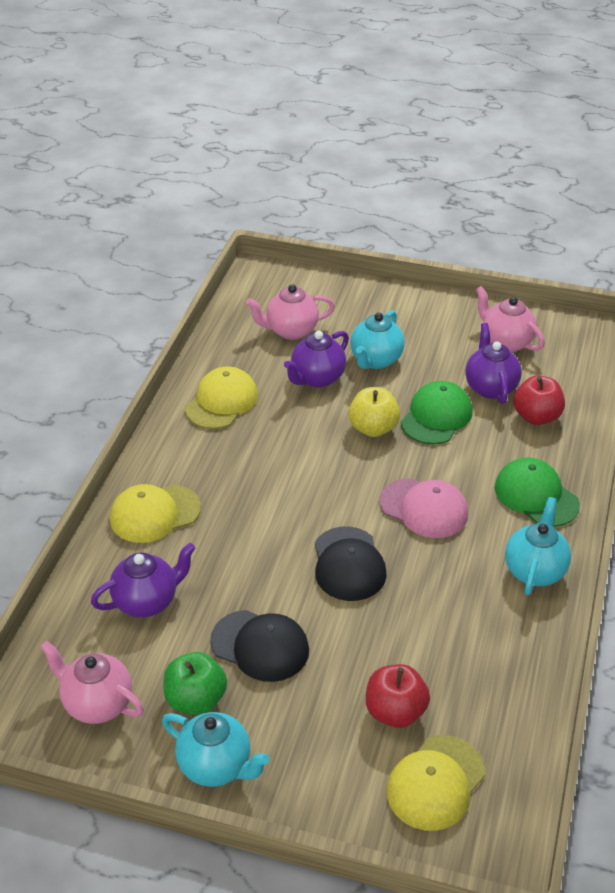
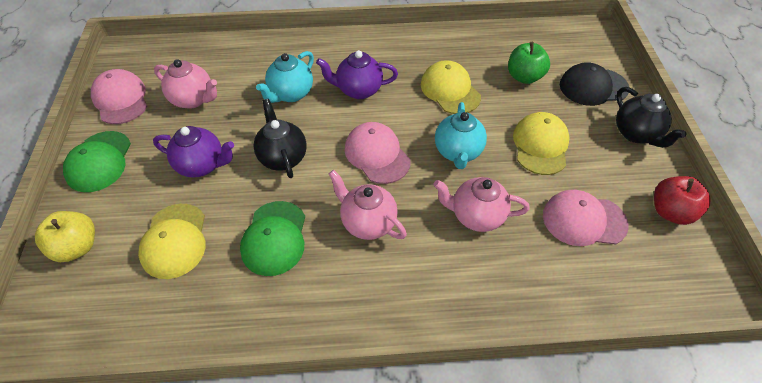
black cap: 2 -> 1
black teapot: 0 -> 2
pink cap: 1 -> 3
purple teapot: 3 -> 2
red apple: 2 -> 1
turquoise teapot: 3 -> 2

